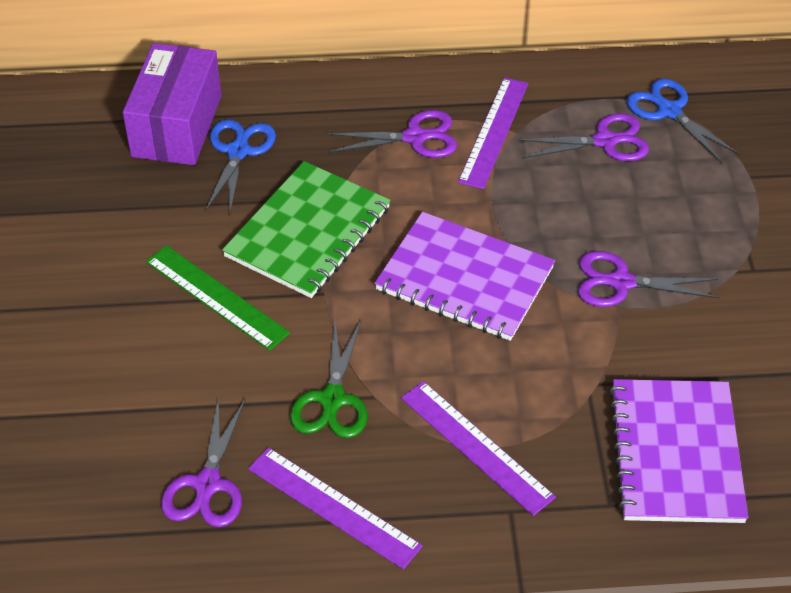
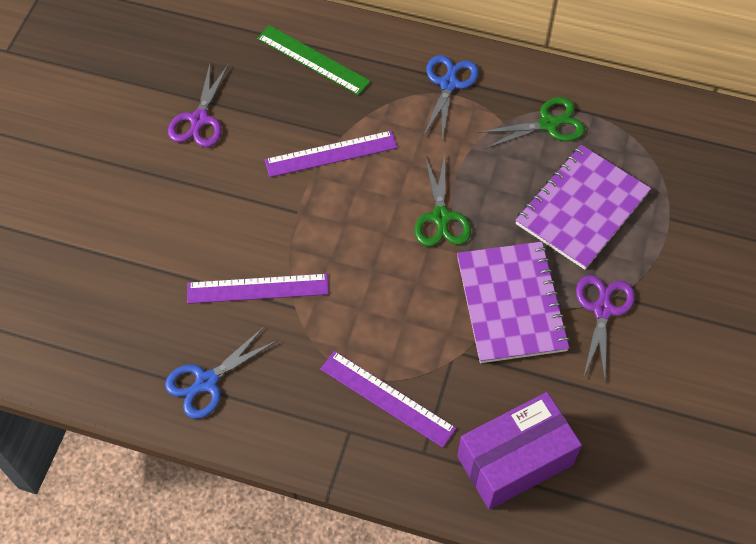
green notebook: 1 -> 0
green scissors: 1 -> 2
purple scissors: 4 -> 2

